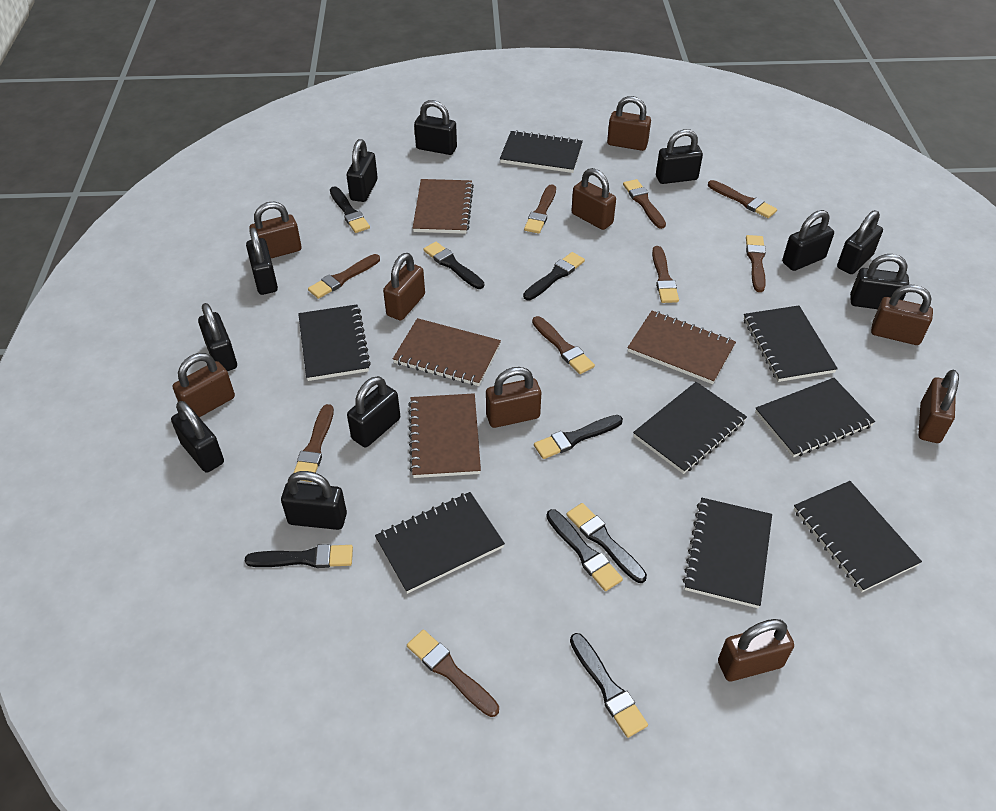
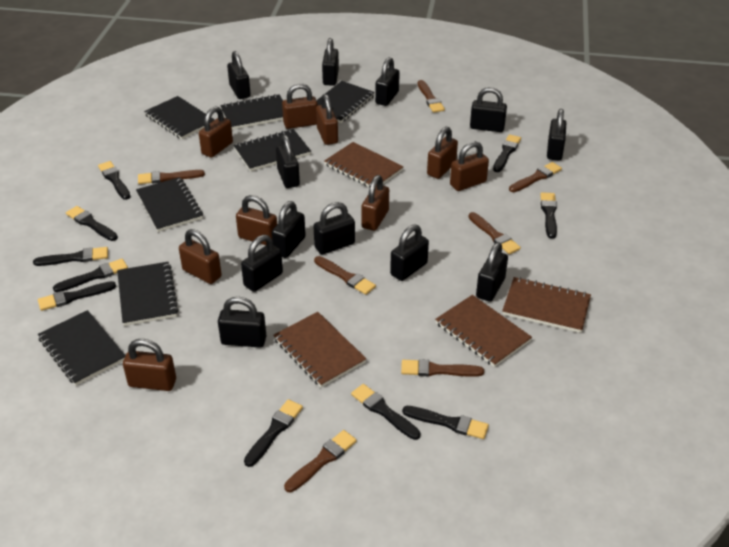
black brush: 8 -> 10
black notebook: 8 -> 7
black padlock: 11 -> 12
brown brush: 9 -> 7

